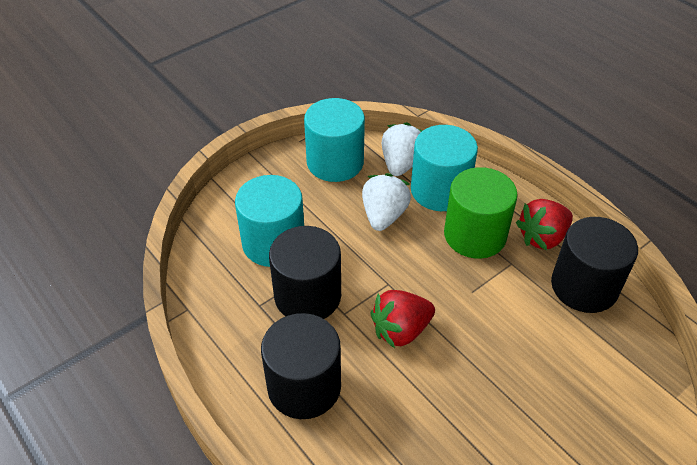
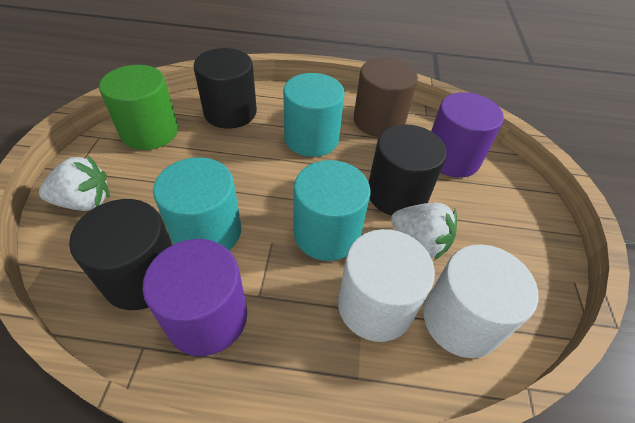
brown cylinder: 0 -> 1
purple cylinder: 0 -> 2
red strawberry: 2 -> 0
white cylinder: 0 -> 2

